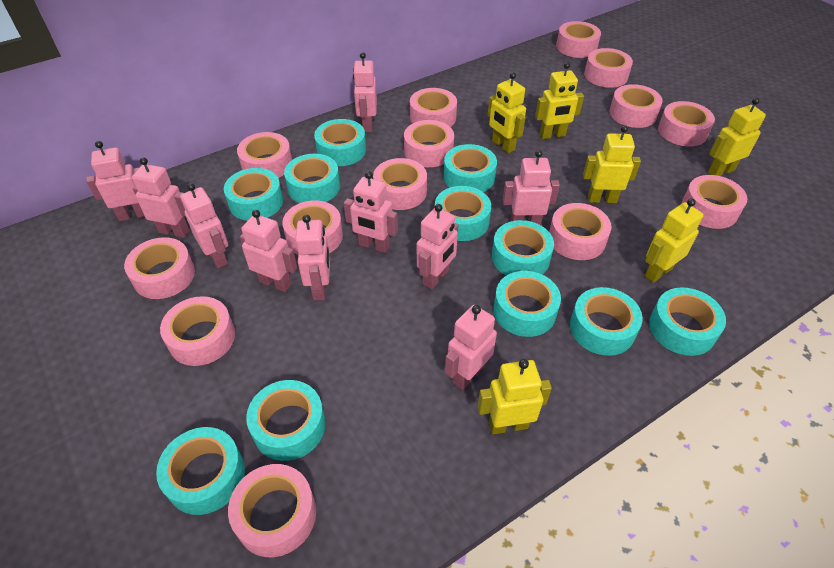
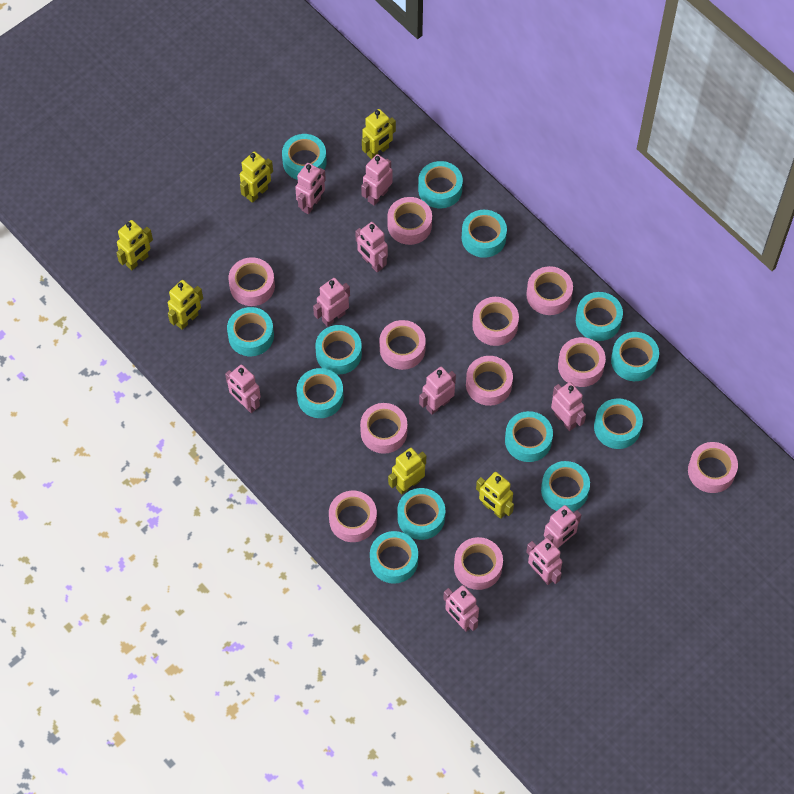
pink tape: 14 -> 11
turquoise tape: 11 -> 13

